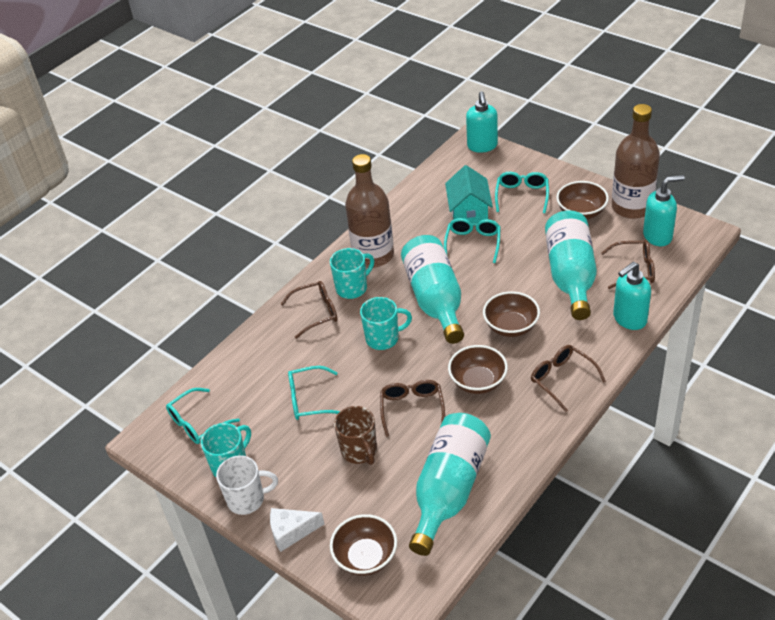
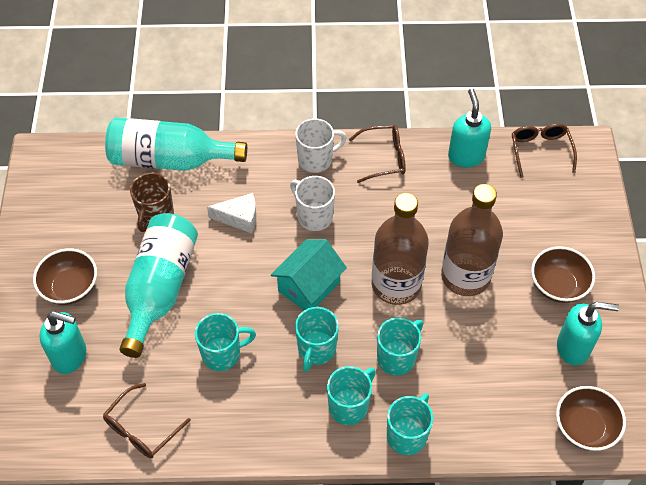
brown bowl: 4 -> 3
brown glasses: 4 -> 3
turquoise bottle: 3 -> 2
turquoise glasses: 4 -> 0
turquoise mug: 3 -> 5
white mug: 1 -> 2

